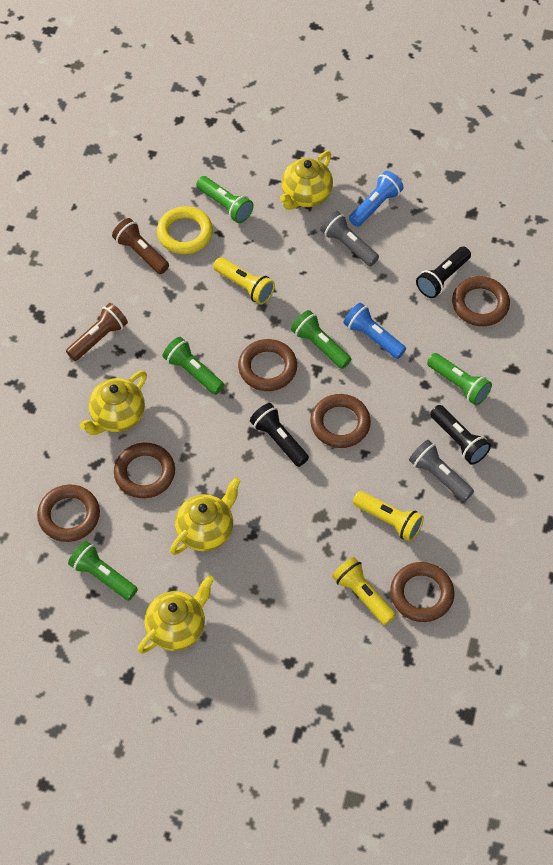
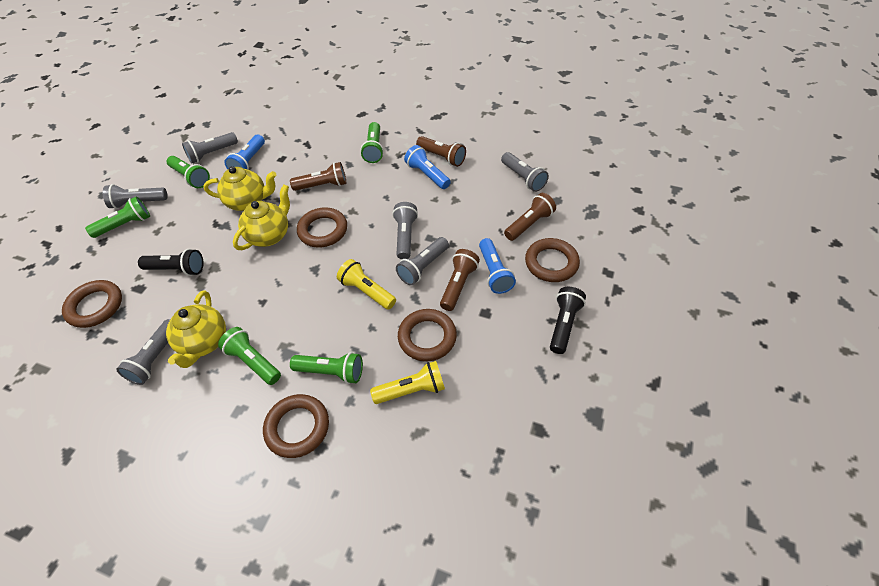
black flashlight: 3 -> 2
blue flashlight: 2 -> 3
brown flashlight: 2 -> 4
brown ring: 6 -> 5
grey flashlight: 2 -> 6
yellow flashlight: 3 -> 2
yellow ring: 1 -> 0
yellow teapot: 4 -> 3

